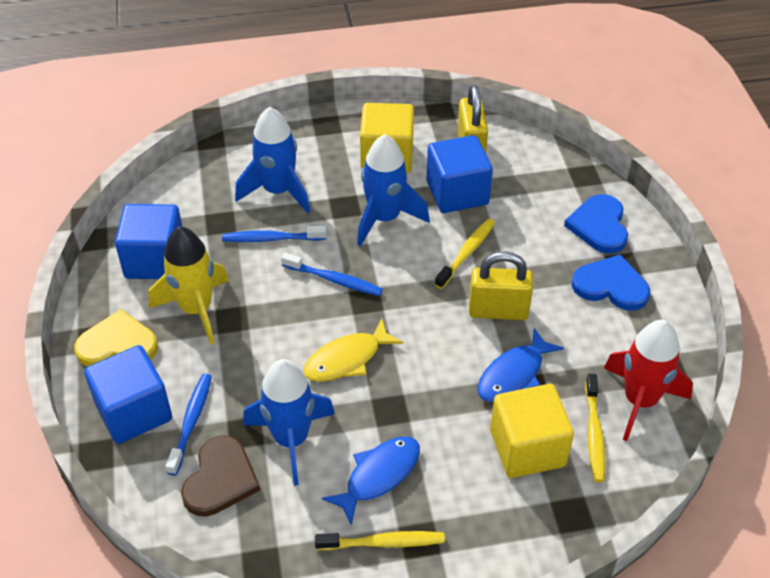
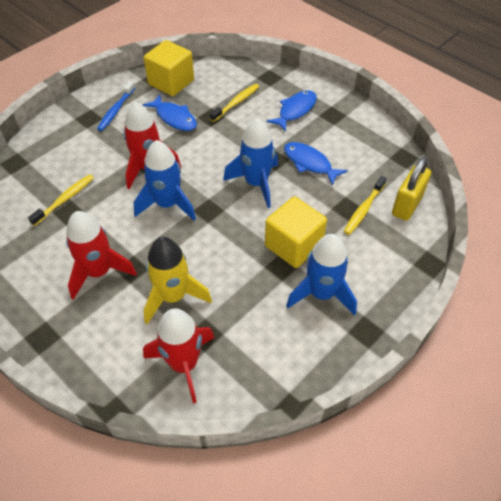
blue cube: 3 -> 0
blue fish: 2 -> 3
blue heart: 2 -> 0
blue toothbrush: 3 -> 1
brown heart: 1 -> 0
red rocket: 1 -> 3
yellow fish: 1 -> 0
yellow heart: 1 -> 0
yellow padlock: 2 -> 1

